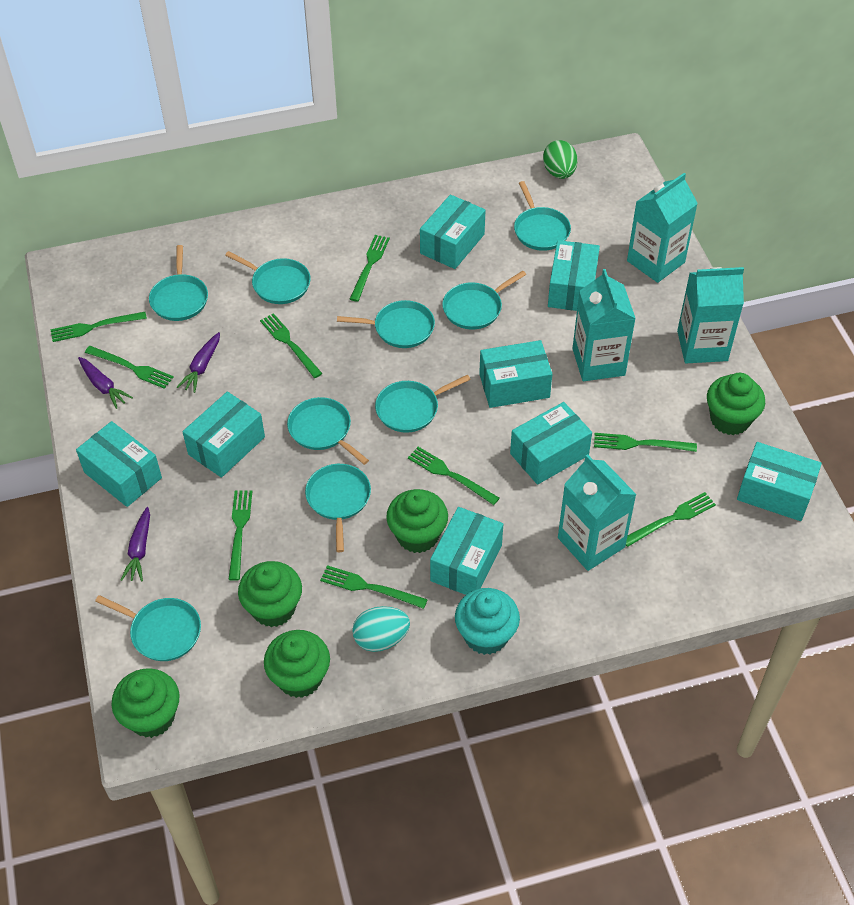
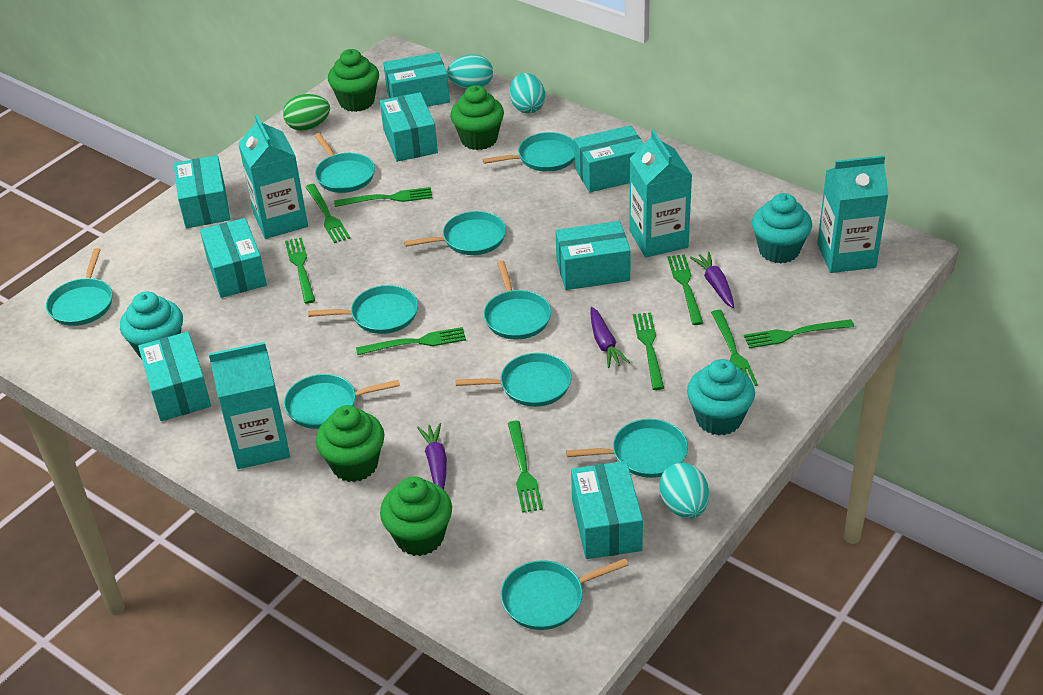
green cupcake: 5 -> 4
turquoise cupcake: 1 -> 3
turquoise egg: 1 -> 3
turquoise pan: 9 -> 10

